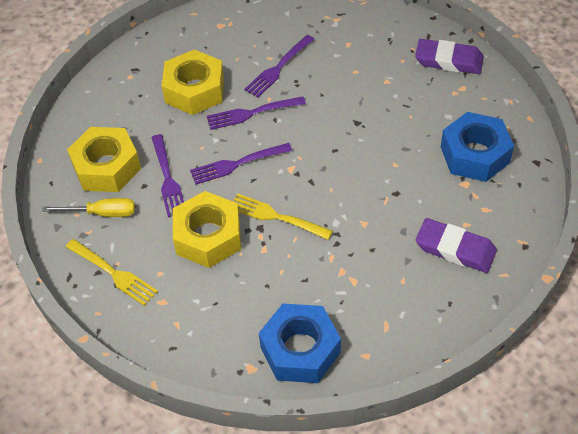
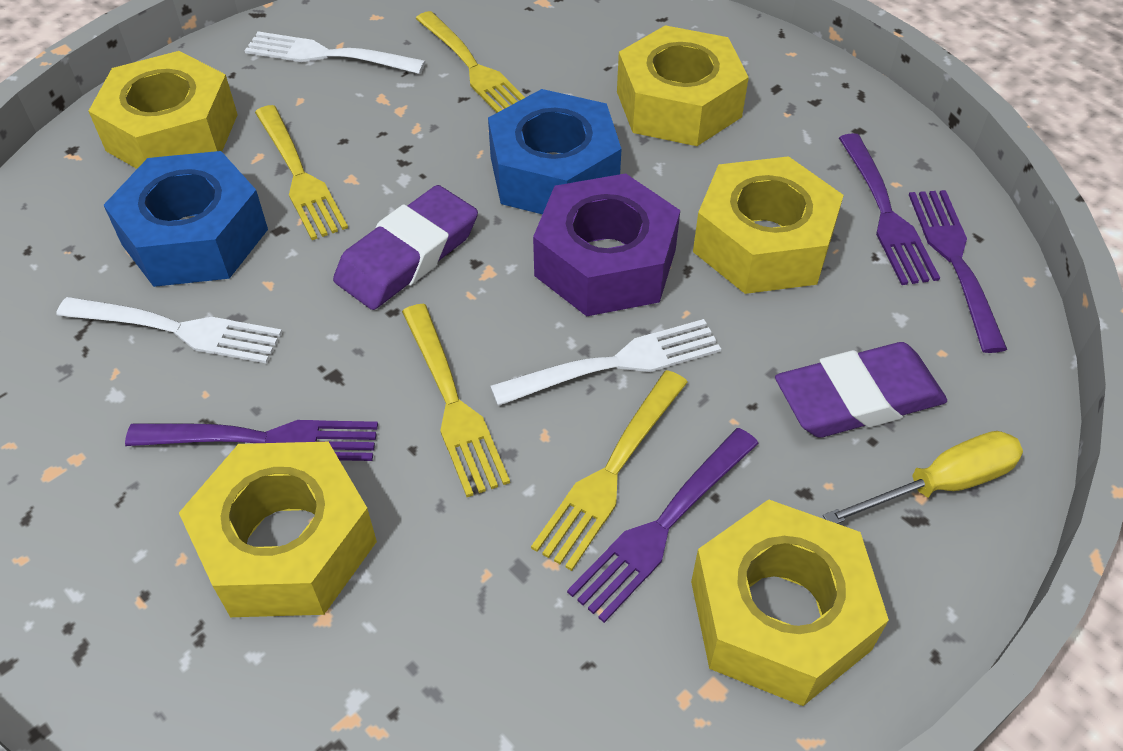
purple nut: 0 -> 1
white fork: 0 -> 3
yellow fork: 2 -> 4
yellow nut: 3 -> 5

